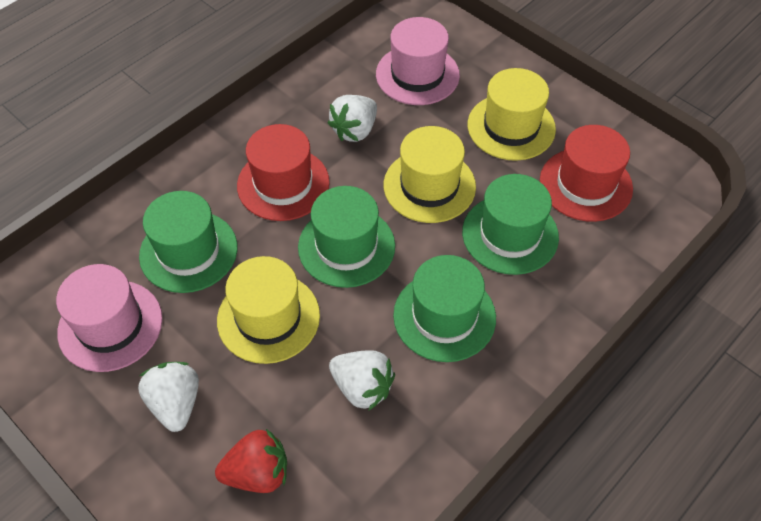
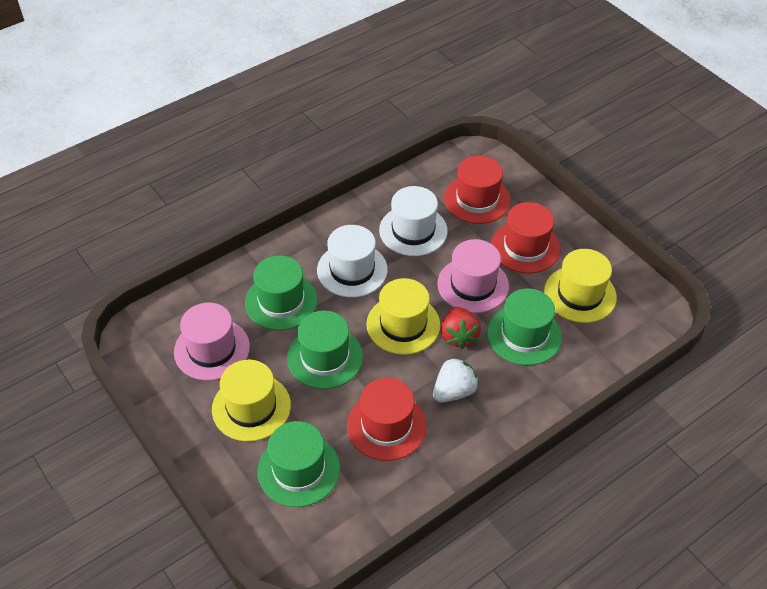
red hat: 2 -> 3
white hat: 0 -> 2
white strawberry: 3 -> 1

